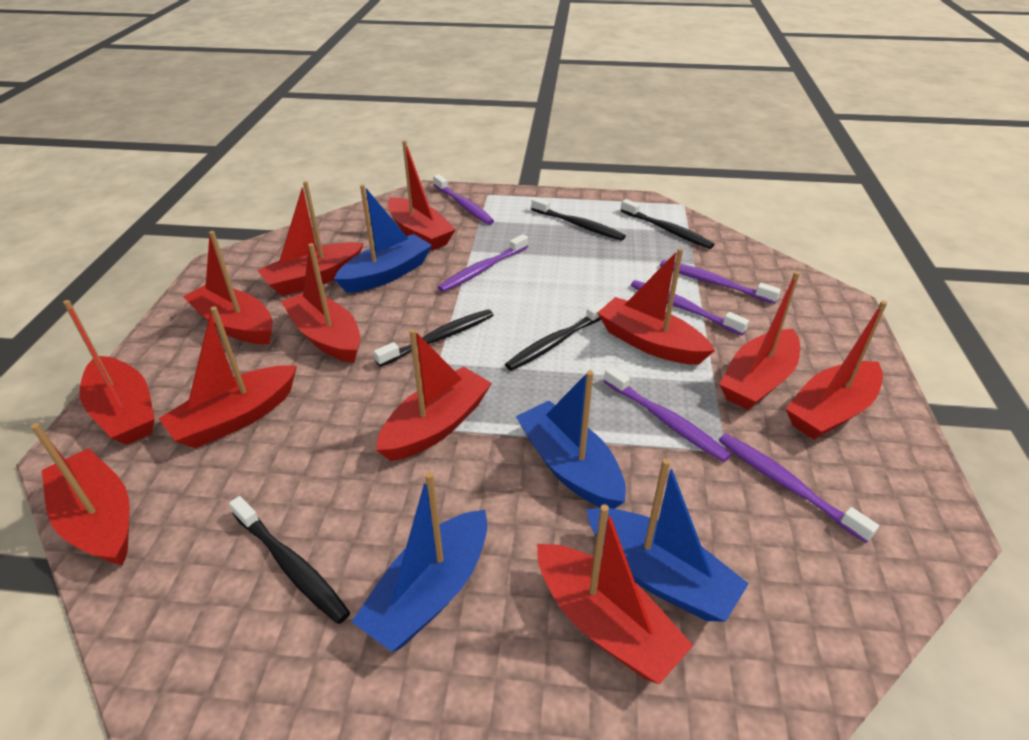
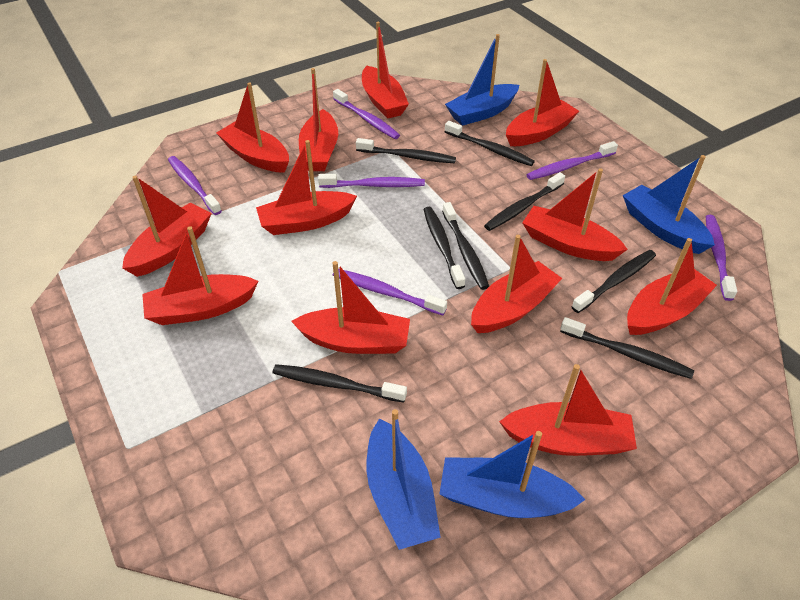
black toothbrush: 5 -> 8

